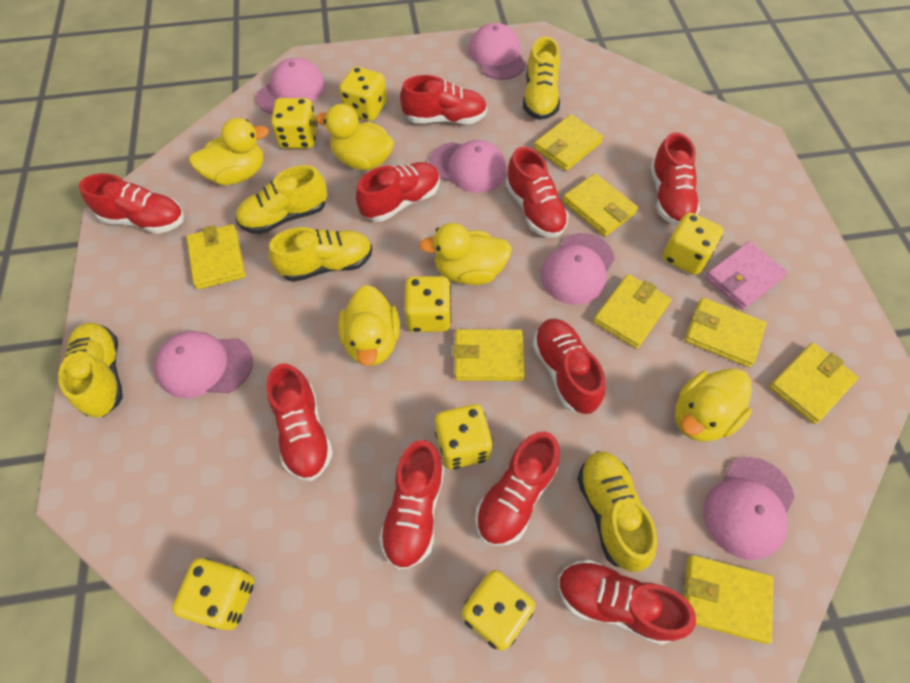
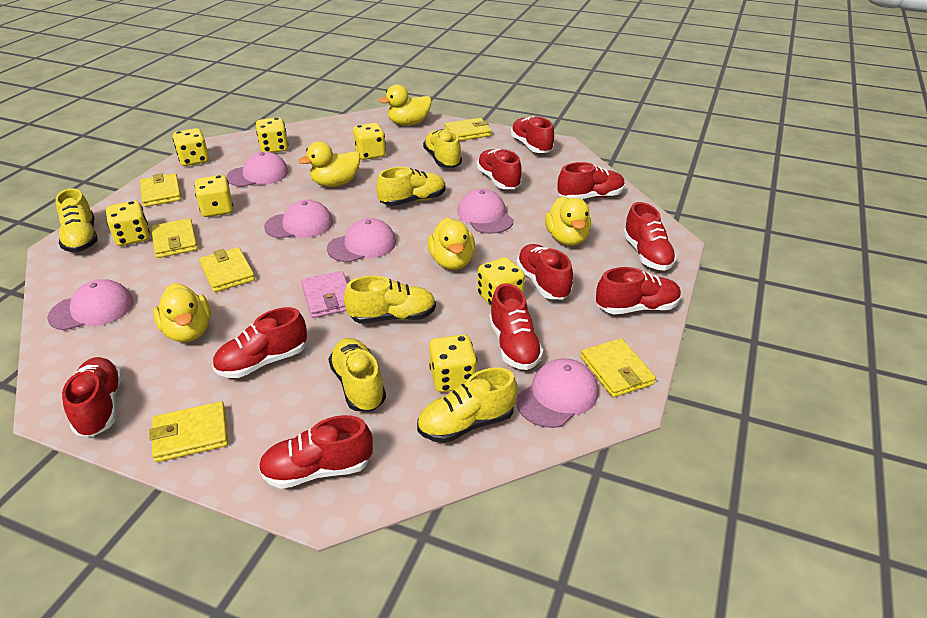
yellow shoe: 5 -> 6
yellow wallet: 8 -> 6

